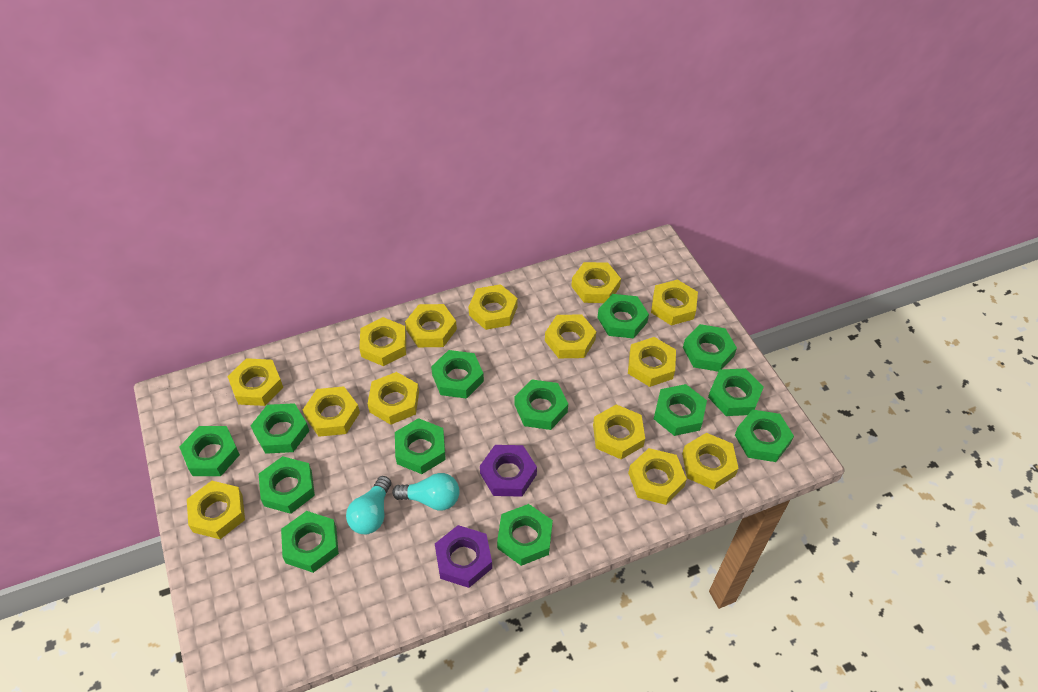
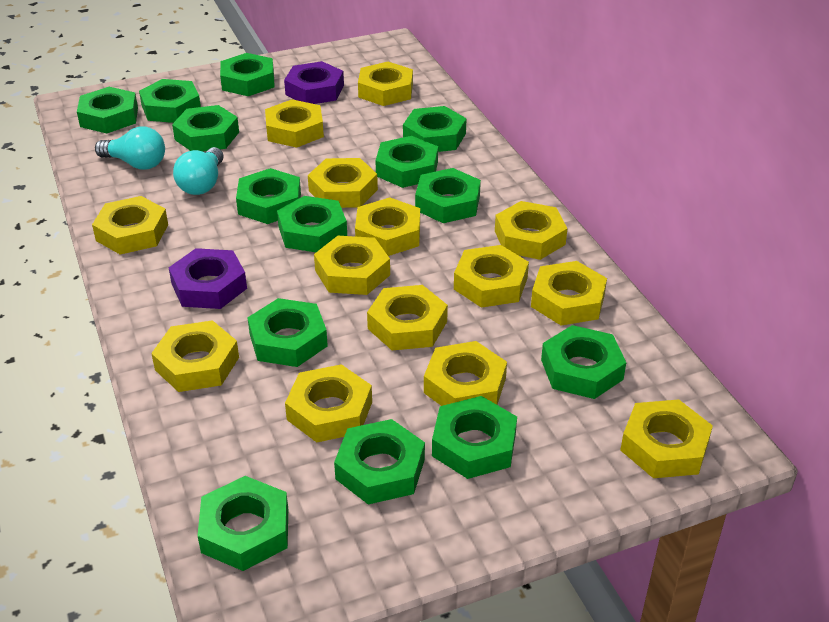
green nut: 13 -> 14

